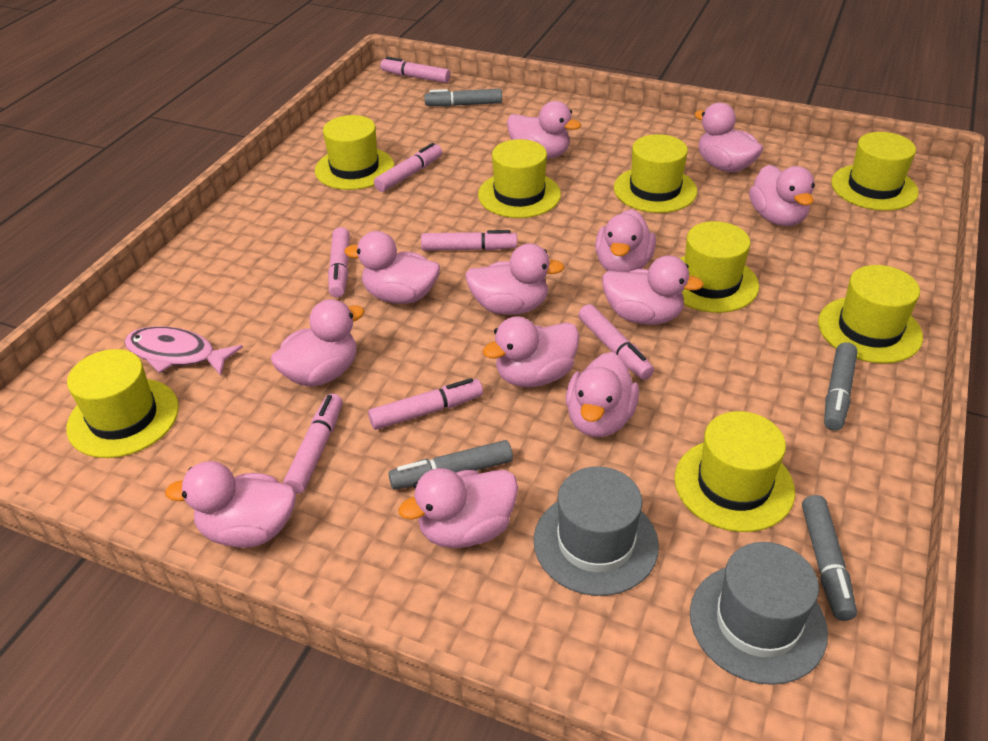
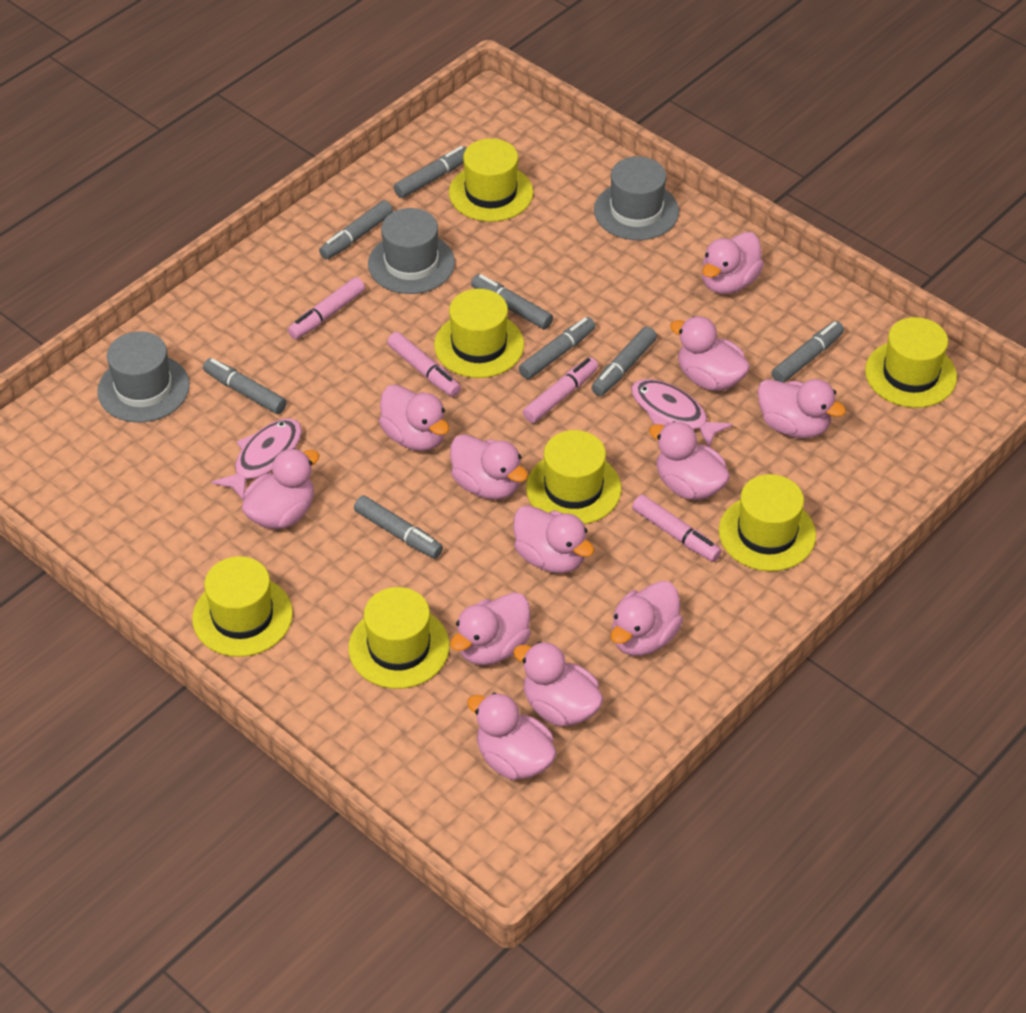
grey hat: 2 -> 3
grey marker: 4 -> 8
pink fish: 1 -> 2
pink marker: 7 -> 4
yellow hat: 8 -> 7

